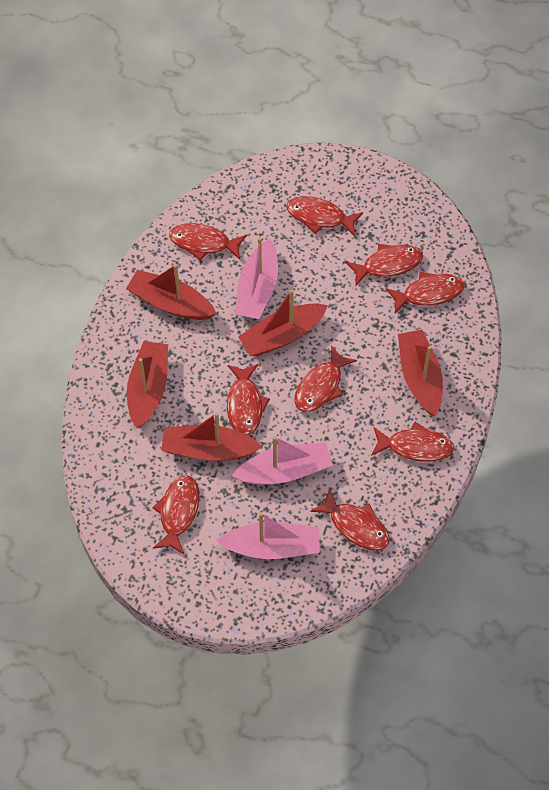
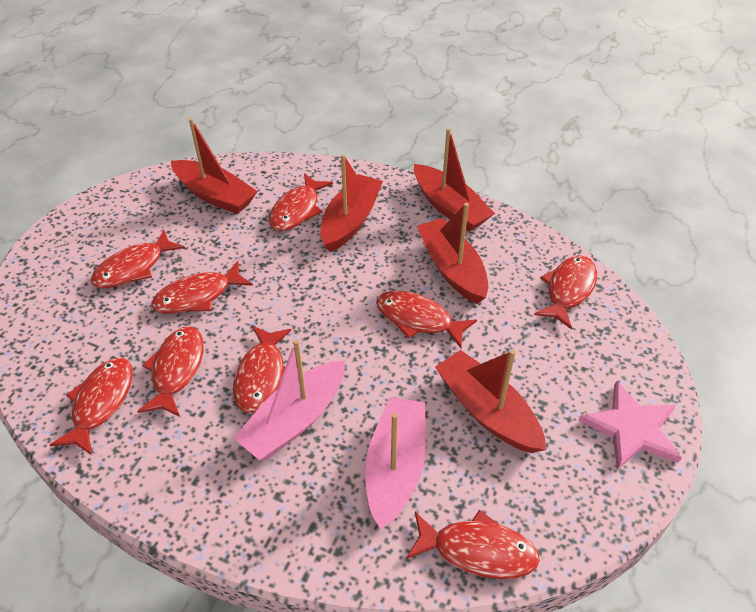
pink boat: 3 -> 2
pink star: 0 -> 1

